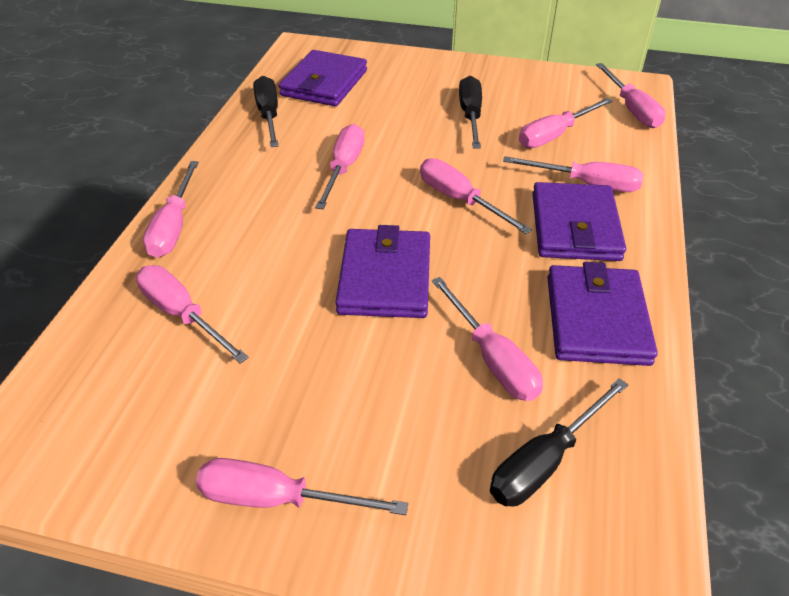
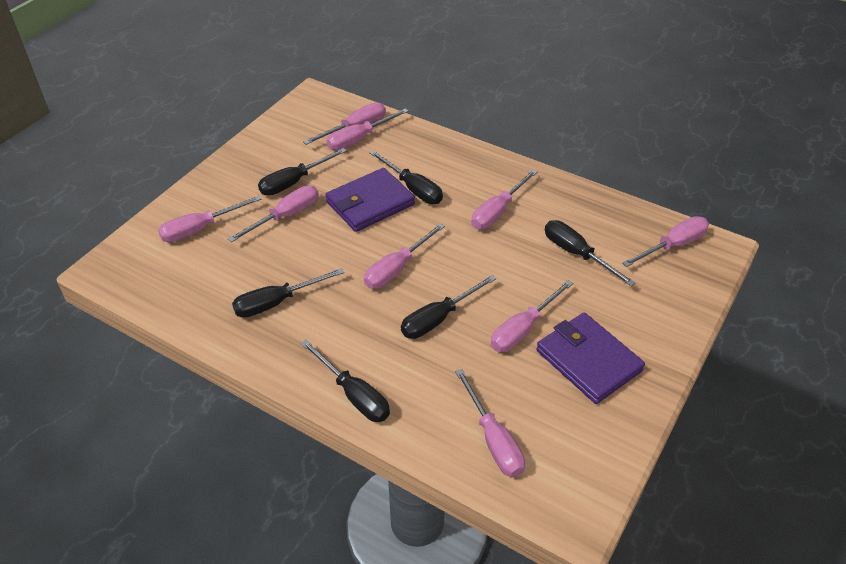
black screwdriver: 3 -> 6
purple wallet: 4 -> 2

